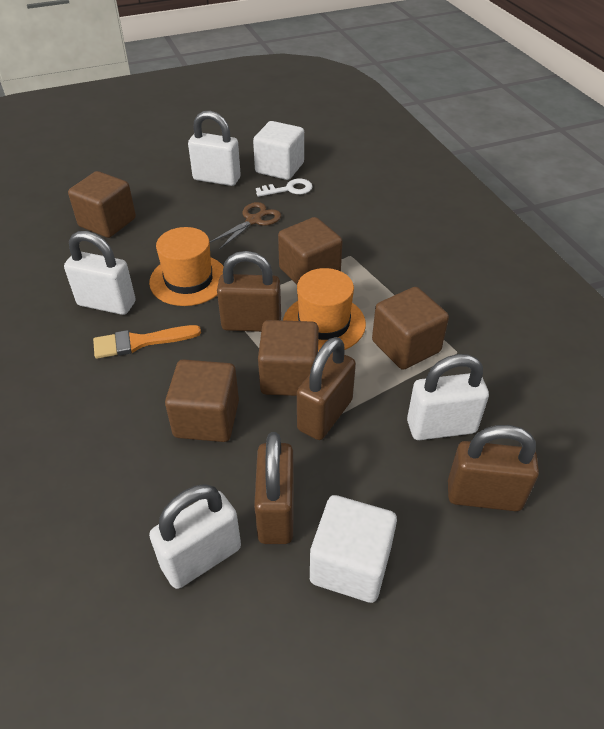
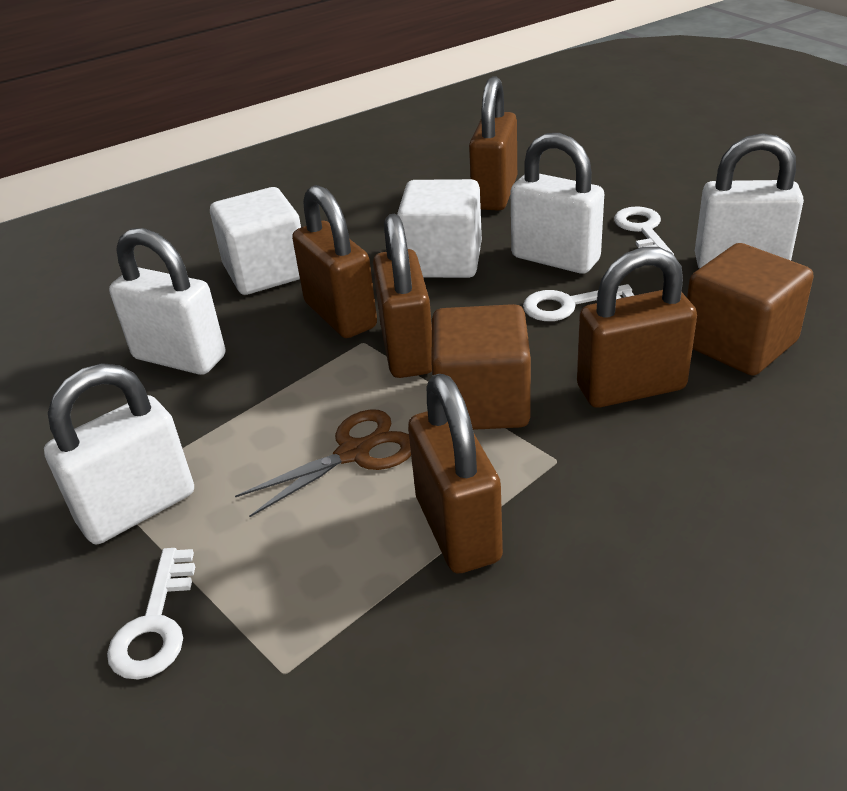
brown cube: 5 -> 2
brown padlock: 4 -> 5
orange brush: 1 -> 0
orange hat: 2 -> 0
white key: 1 -> 3

